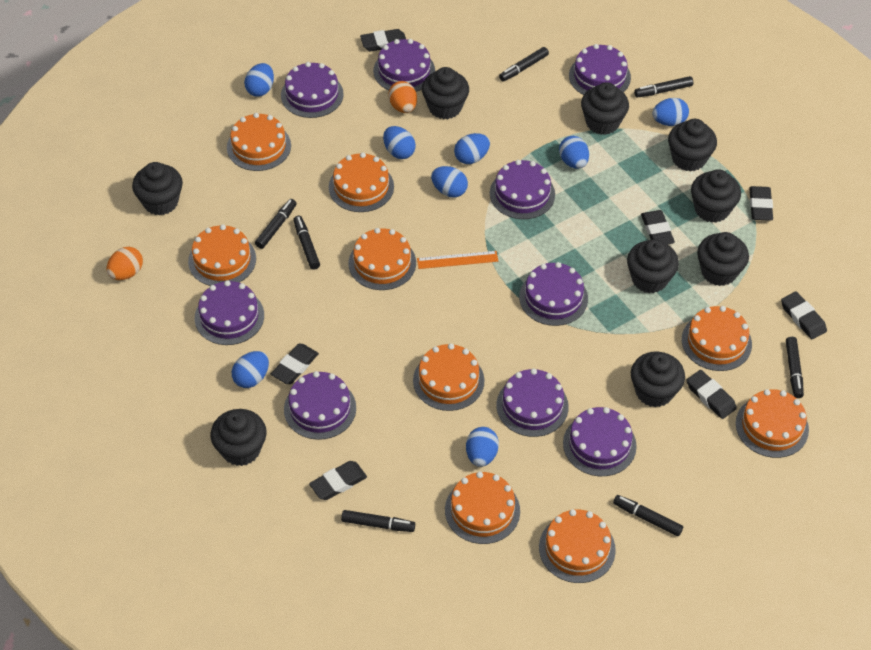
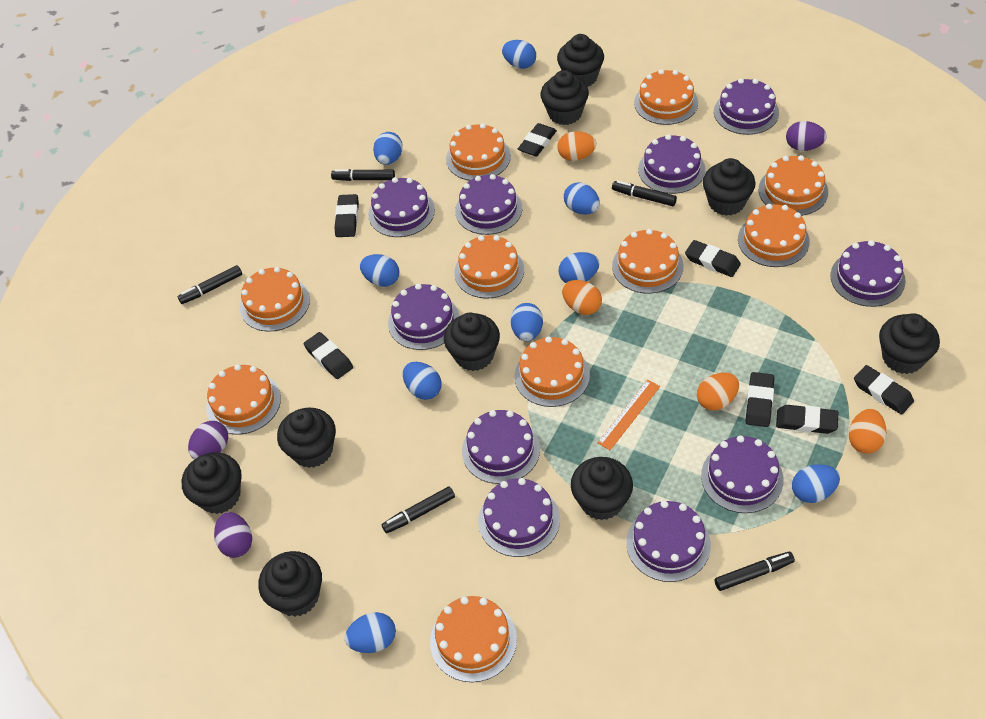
black marker: 7 -> 5
blue egg: 8 -> 9
orange cake: 9 -> 10
orange egg: 2 -> 4
purple cake: 9 -> 10
purple egg: 0 -> 3

